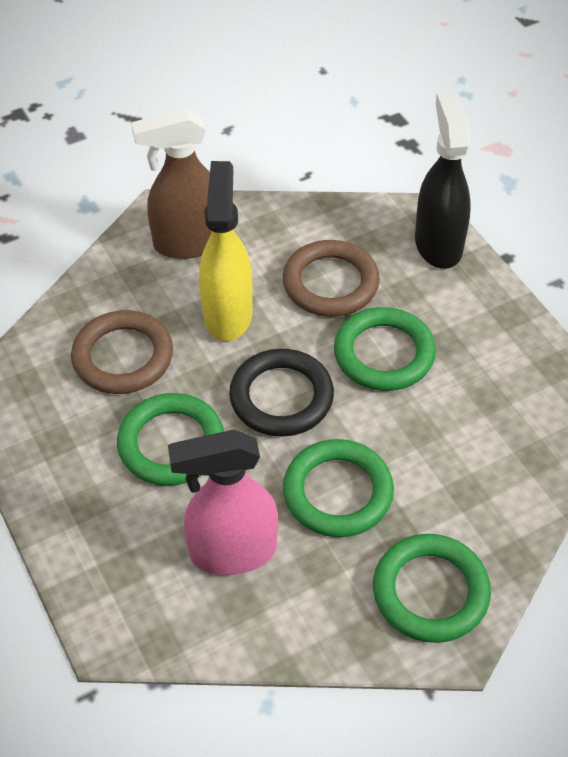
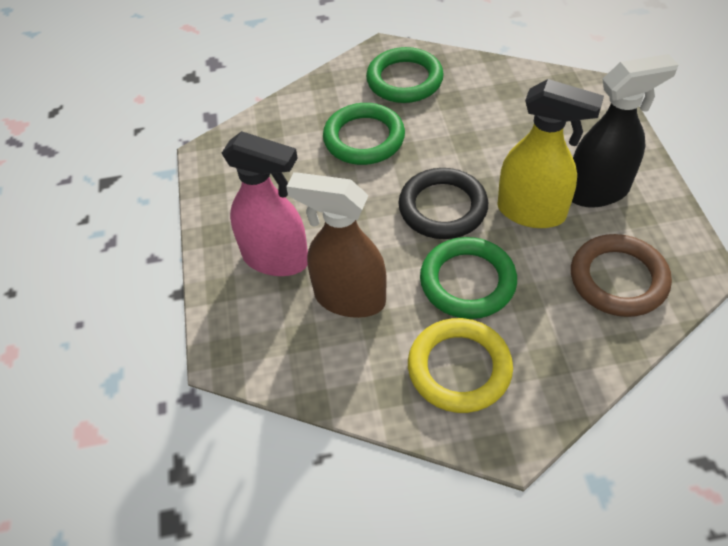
brown ring: 2 -> 1
green ring: 4 -> 3
yellow ring: 0 -> 1

